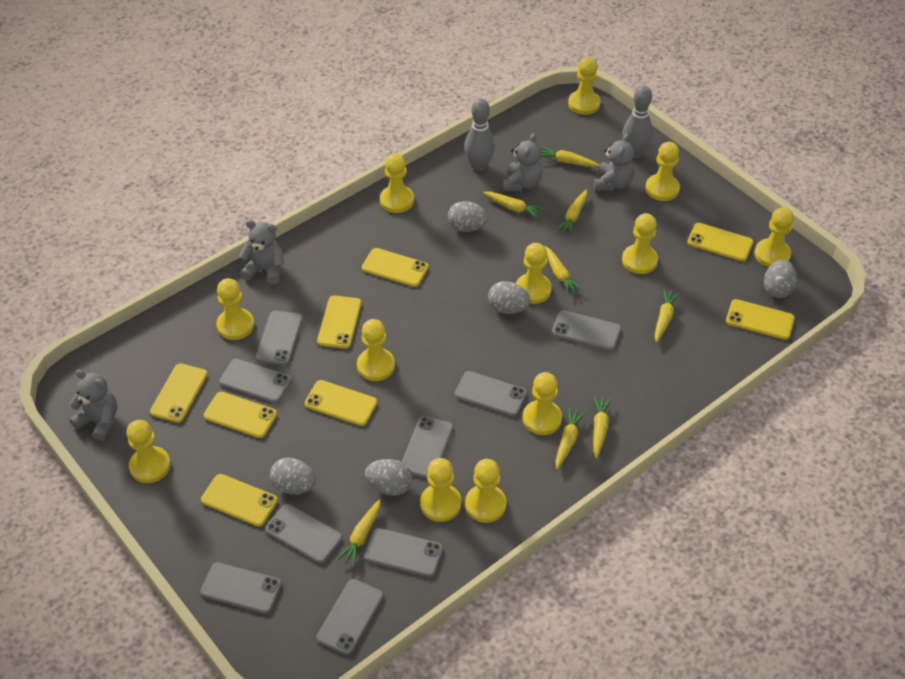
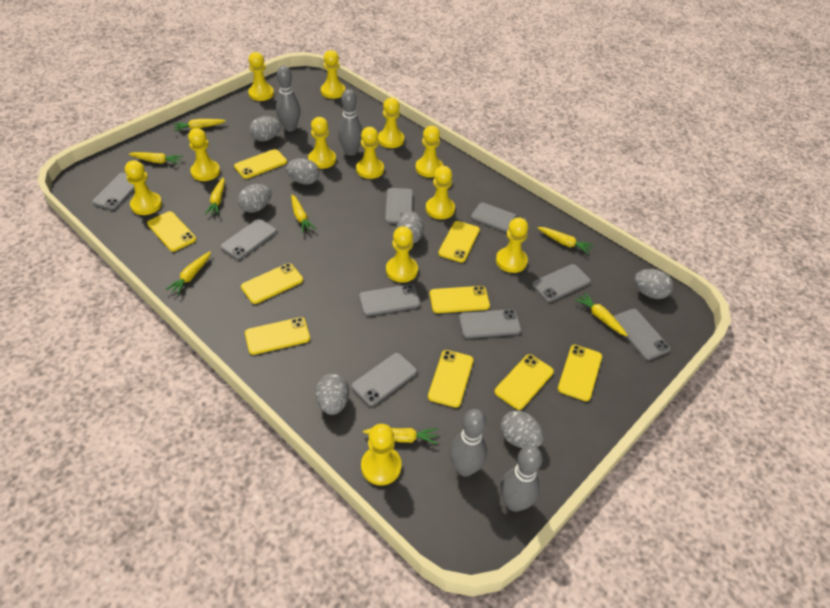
grey bowling pin: 2 -> 4
grey egg: 5 -> 7
grey teddy bear: 4 -> 0
yellow phone: 8 -> 9

